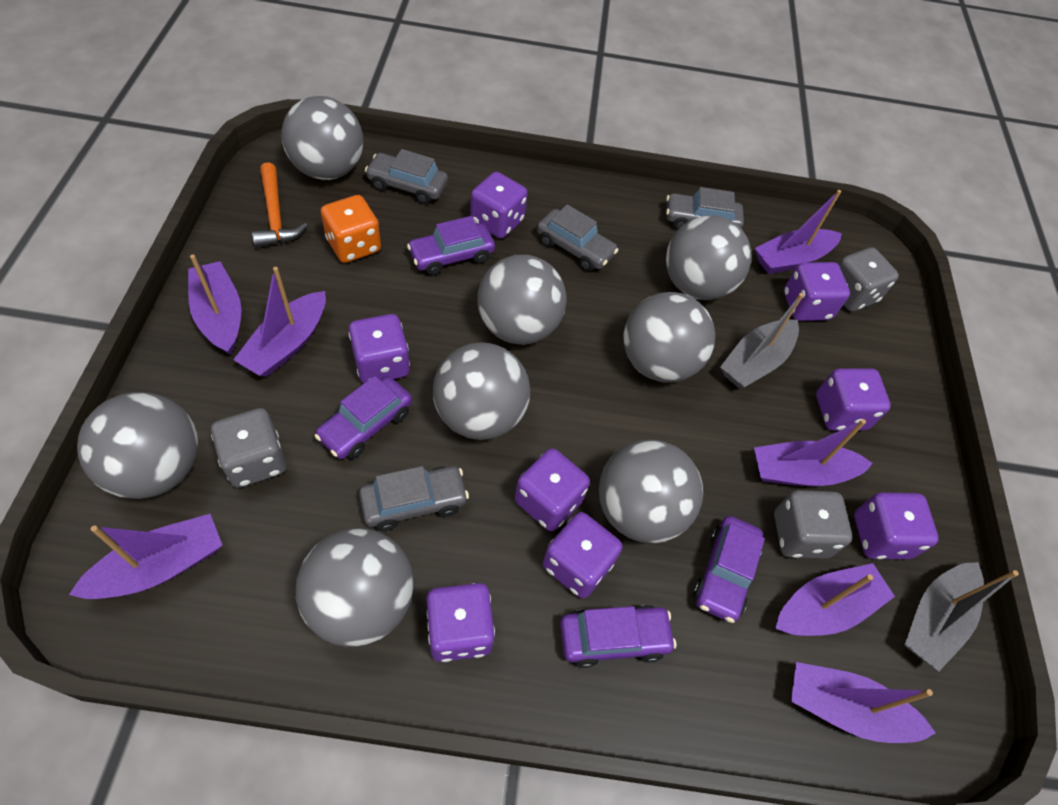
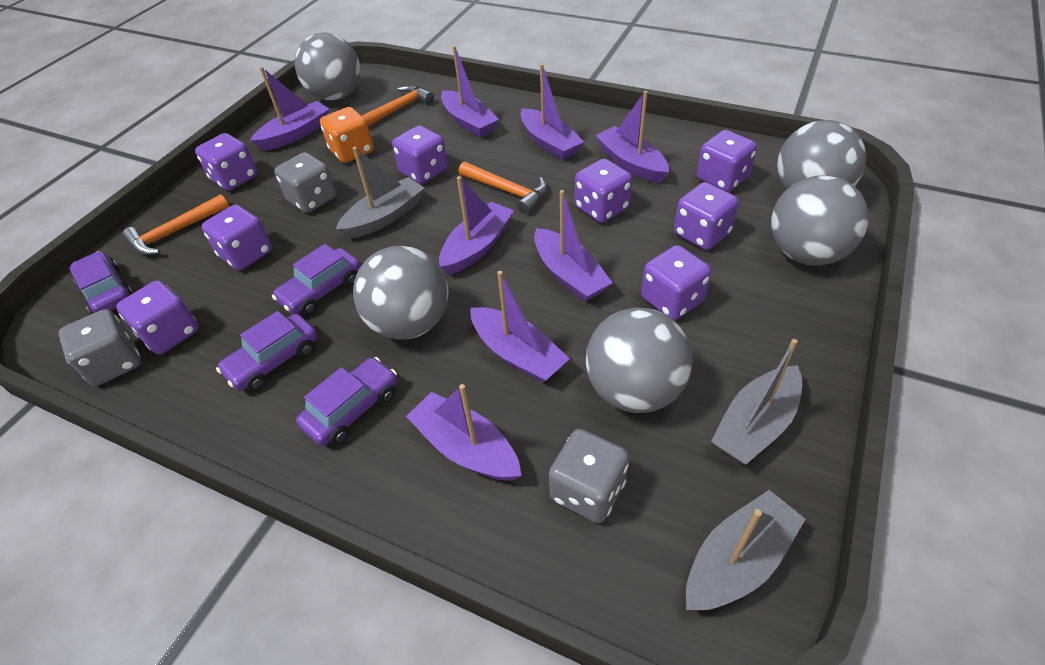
grey ball: 8 -> 5
grey boat: 2 -> 3
grey car: 4 -> 0
orange hammer: 1 -> 3
purple boat: 7 -> 8

